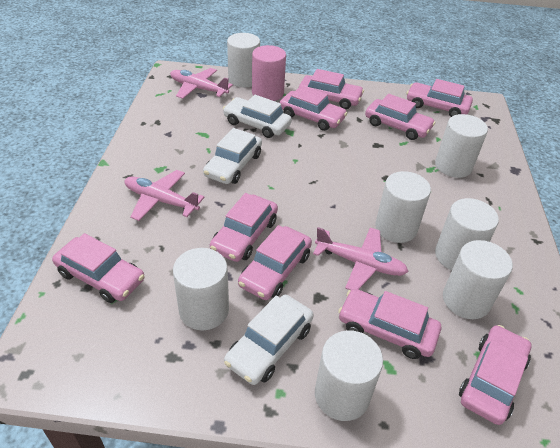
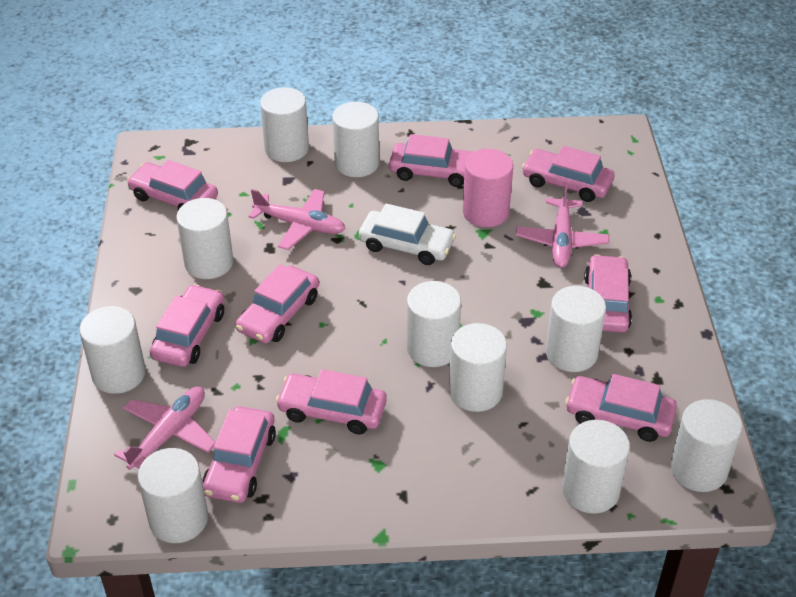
white car: 3 -> 1
white cylinder: 7 -> 10

